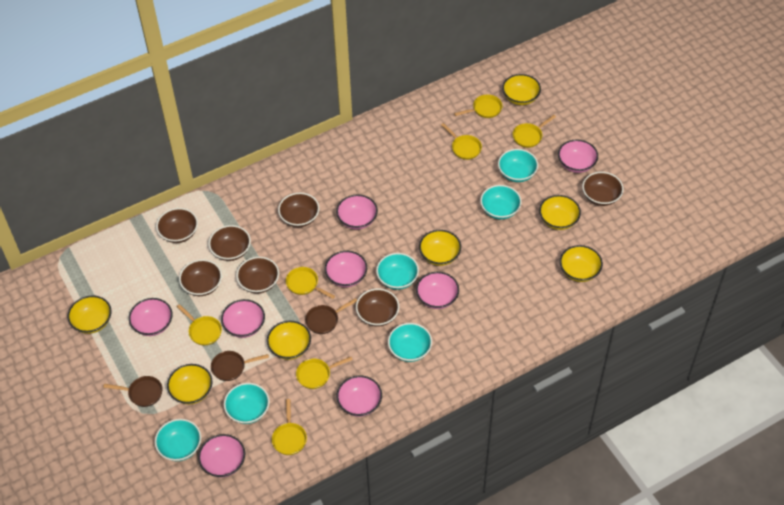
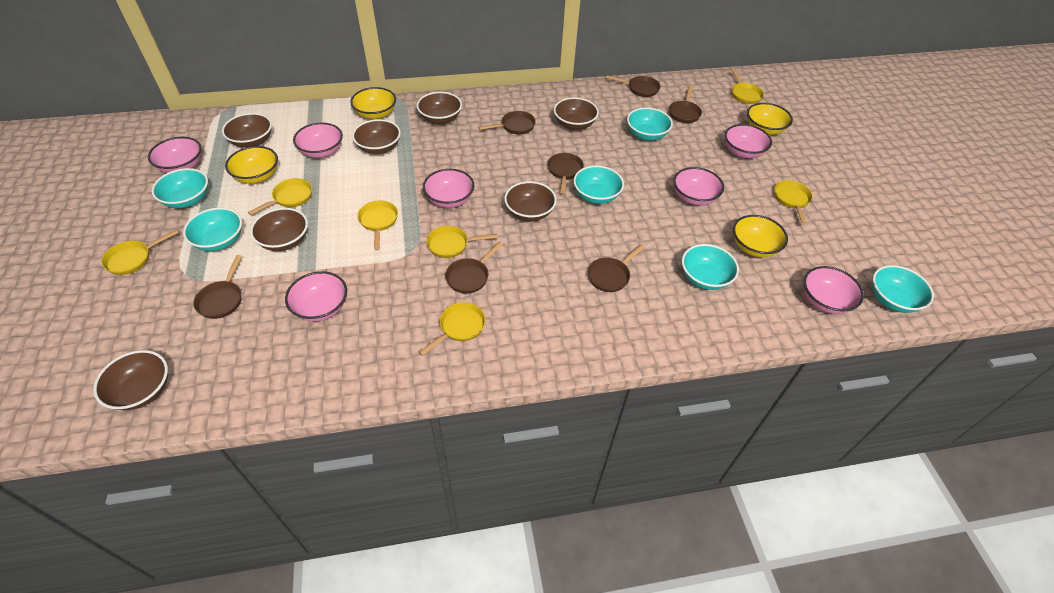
brown pan: 3 -> 7
pink bowl: 8 -> 7
yellow bowl: 7 -> 4

